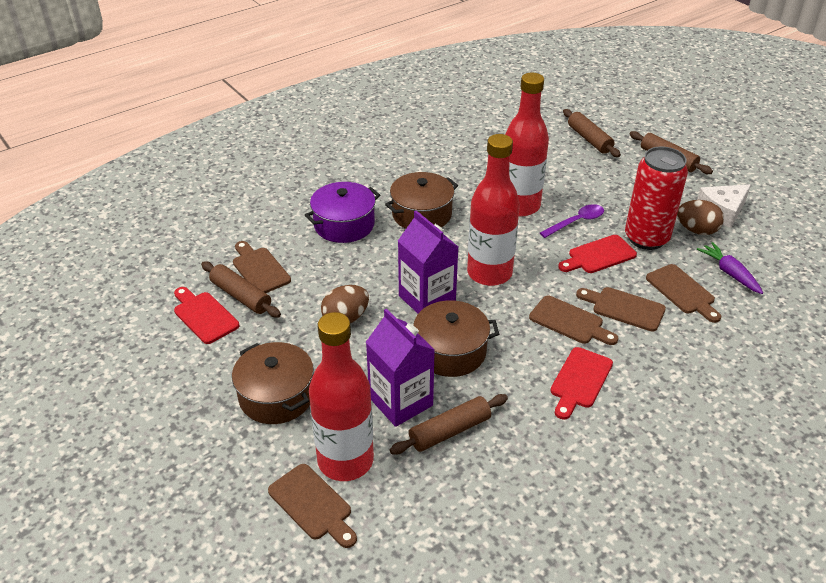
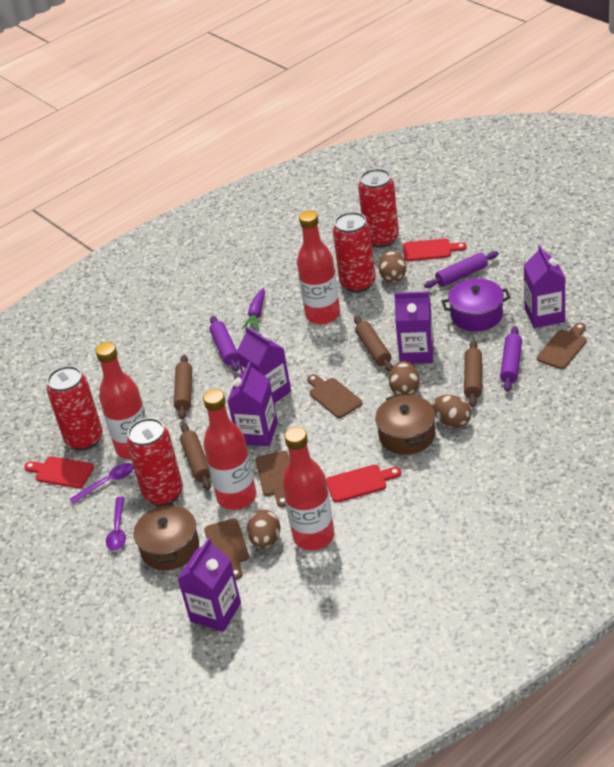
brown cutting board: 5 -> 4
brown egg: 2 -> 4
brown pot: 3 -> 2
purple carton: 2 -> 5
purple rolling pin: 0 -> 3
purple spoon: 1 -> 2
red bottle: 3 -> 4
red can: 1 -> 4
white cheese: 1 -> 0

